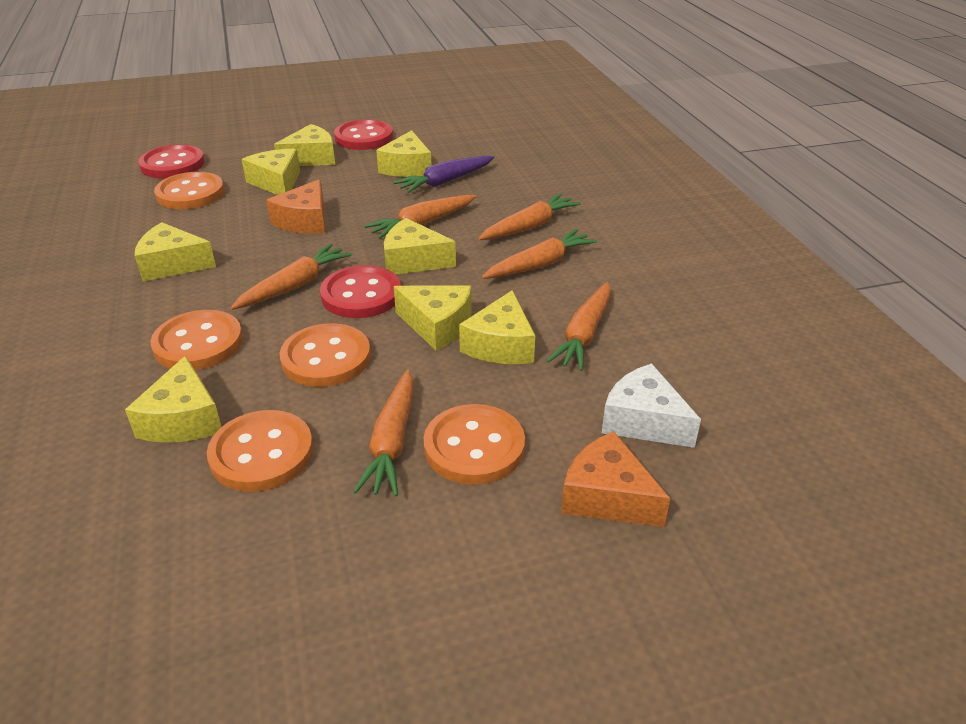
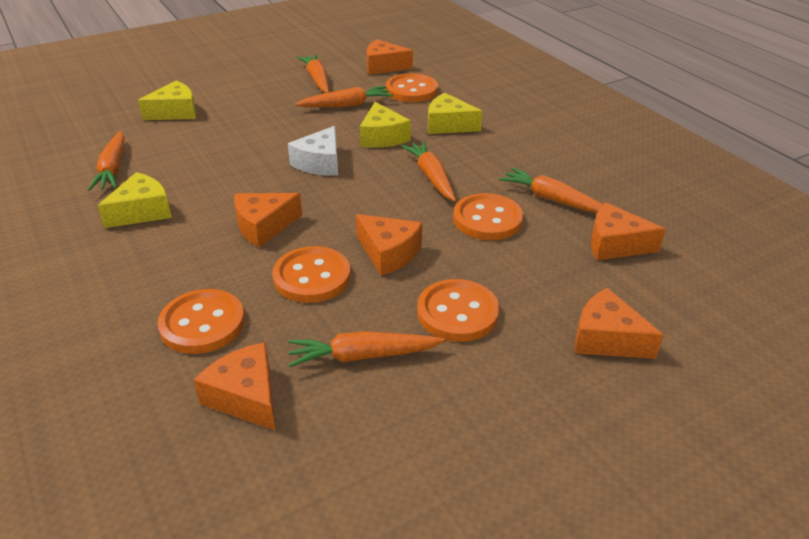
orange cheese: 2 -> 6
purple carrot: 1 -> 0
red button: 3 -> 0
yellow cheese: 8 -> 4

